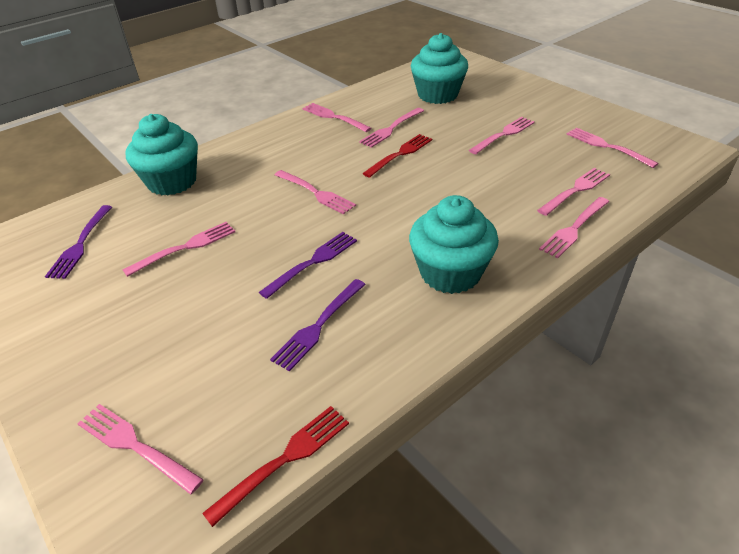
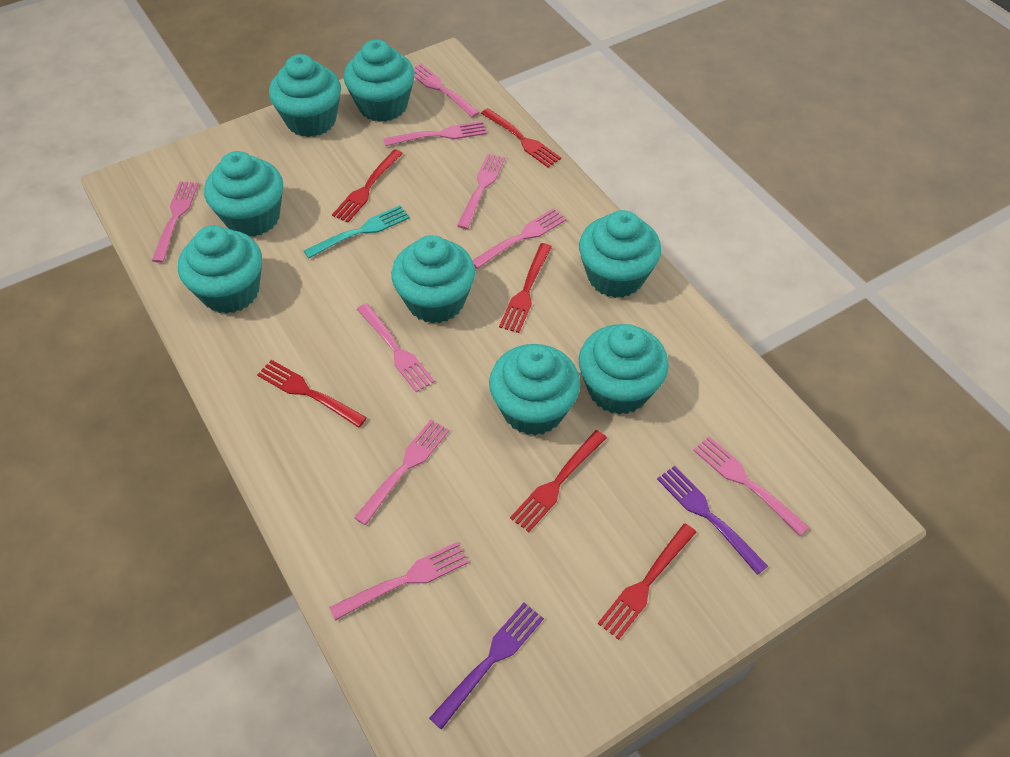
purple fork: 3 -> 2
red fork: 2 -> 6
turquoise cupcake: 3 -> 8
turquoise fork: 0 -> 1

